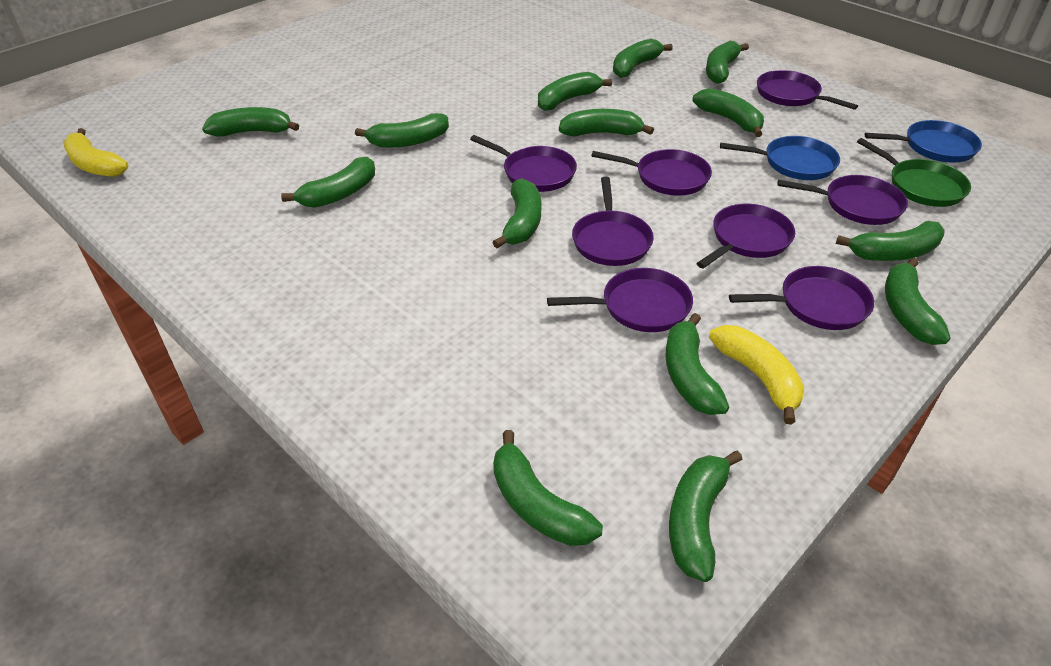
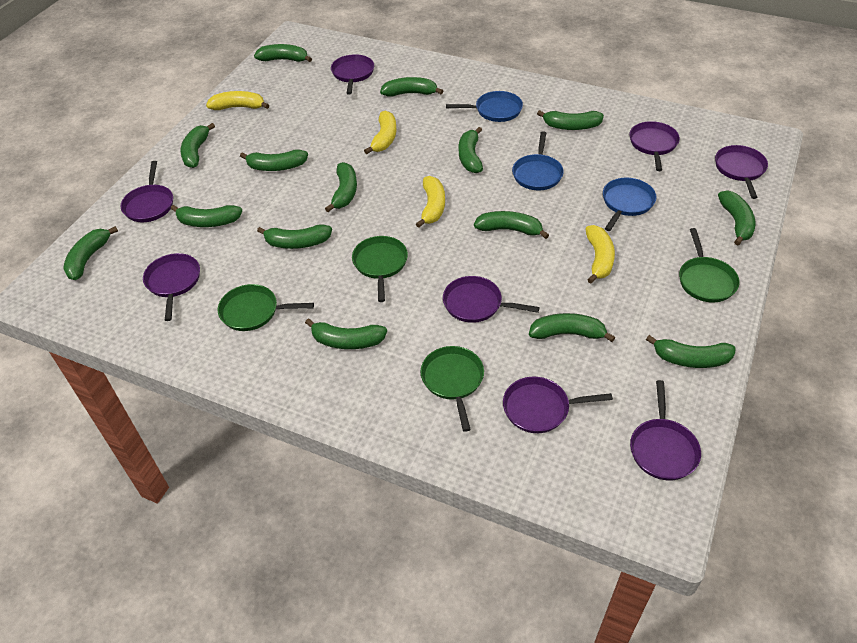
blue pan: 2 -> 3
green banana: 14 -> 15
green pan: 1 -> 4
yellow banana: 2 -> 4

